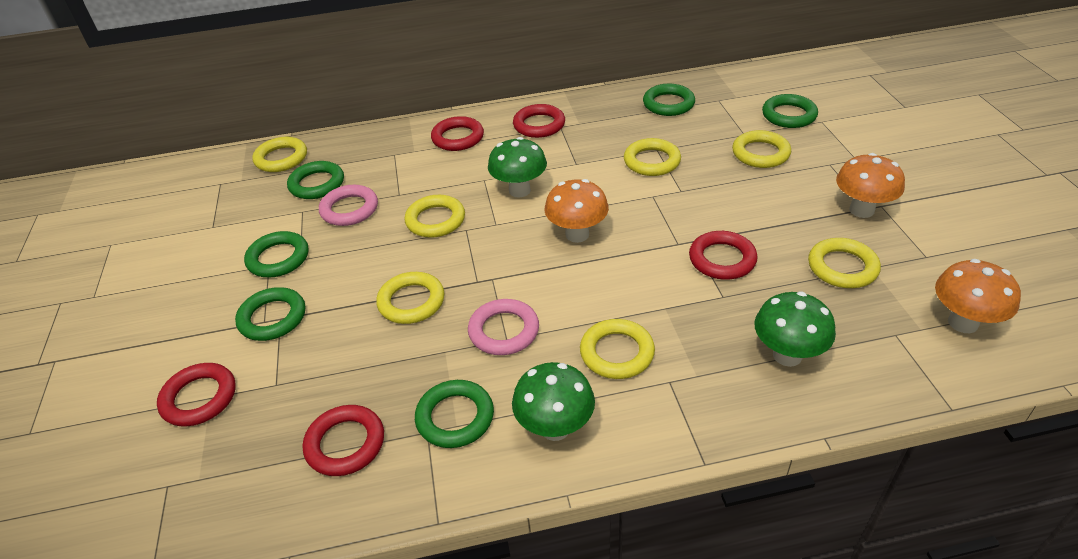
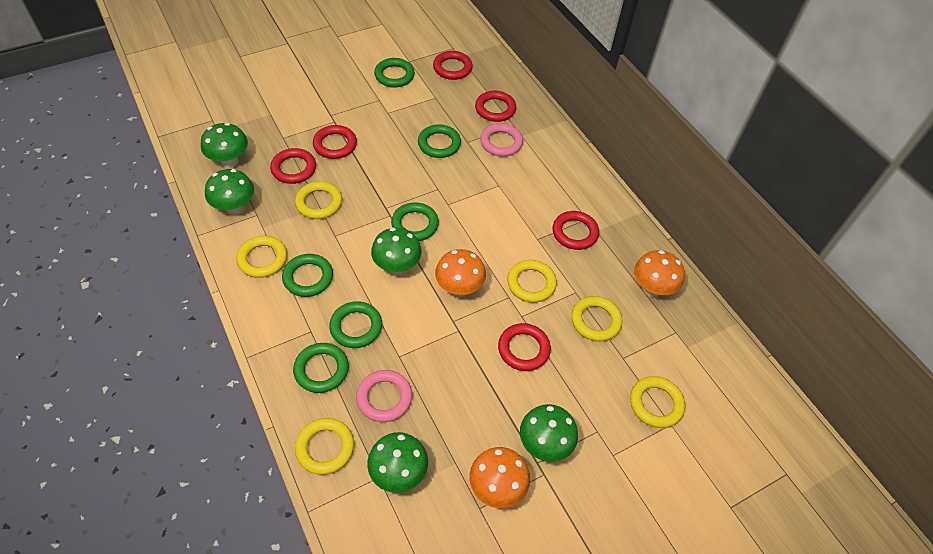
green mushroom: 3 -> 5
red ring: 5 -> 6
yellow ring: 7 -> 6

